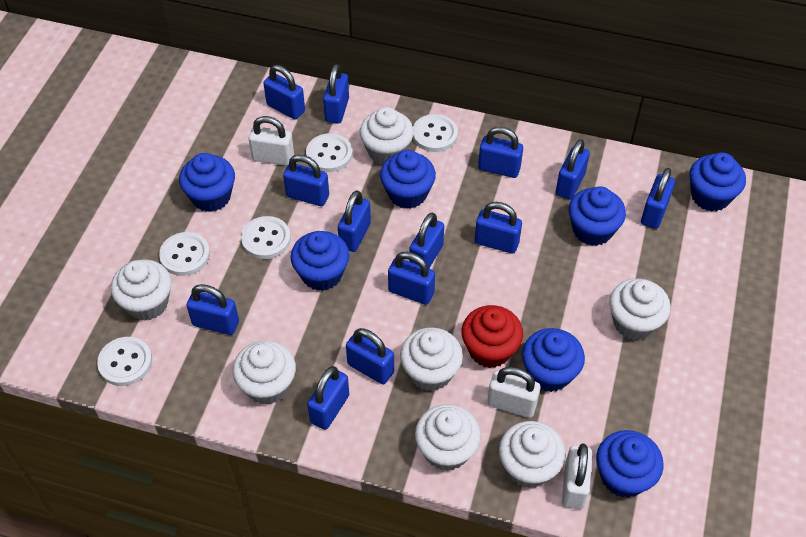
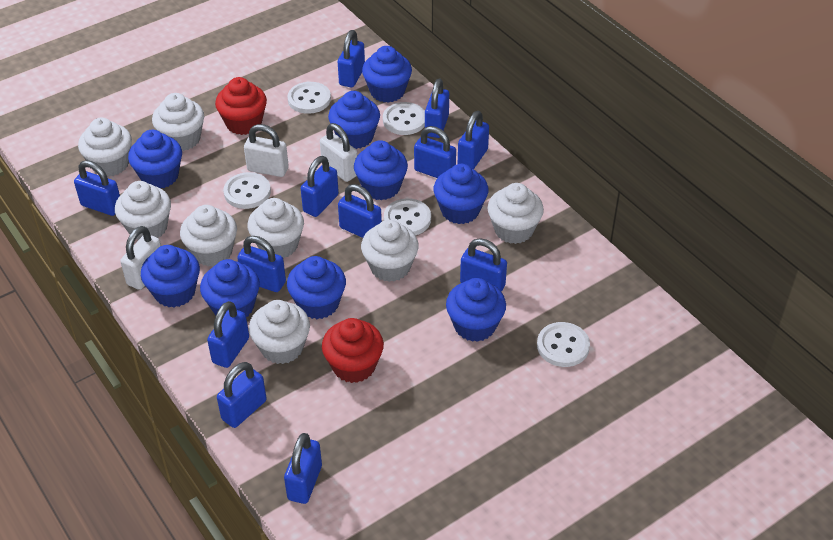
blue cupcake: 7 -> 9
blue padlock: 13 -> 12
red cupcake: 1 -> 2
white cupcake: 7 -> 8

